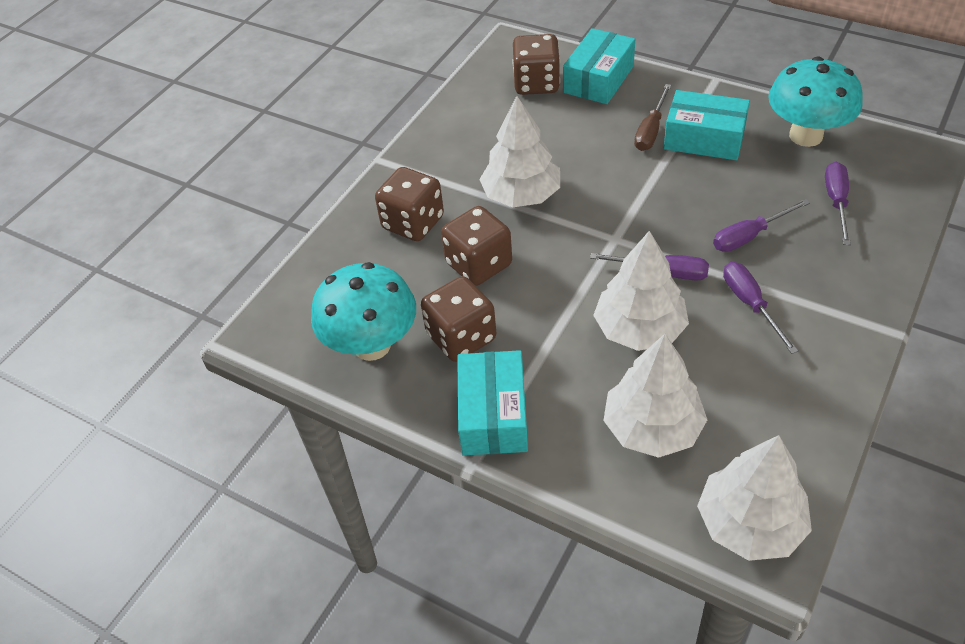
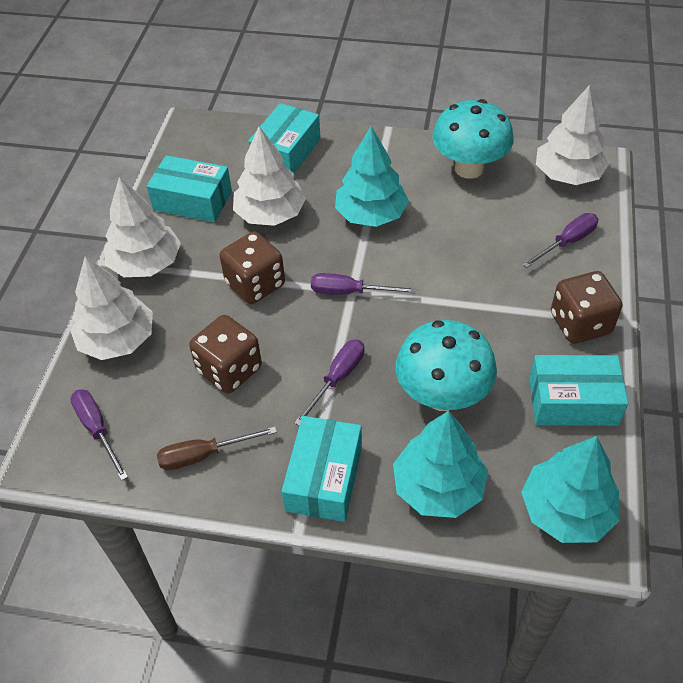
brown dice: 4 -> 3
turquoise box: 3 -> 4
turquoise tree: 0 -> 3

